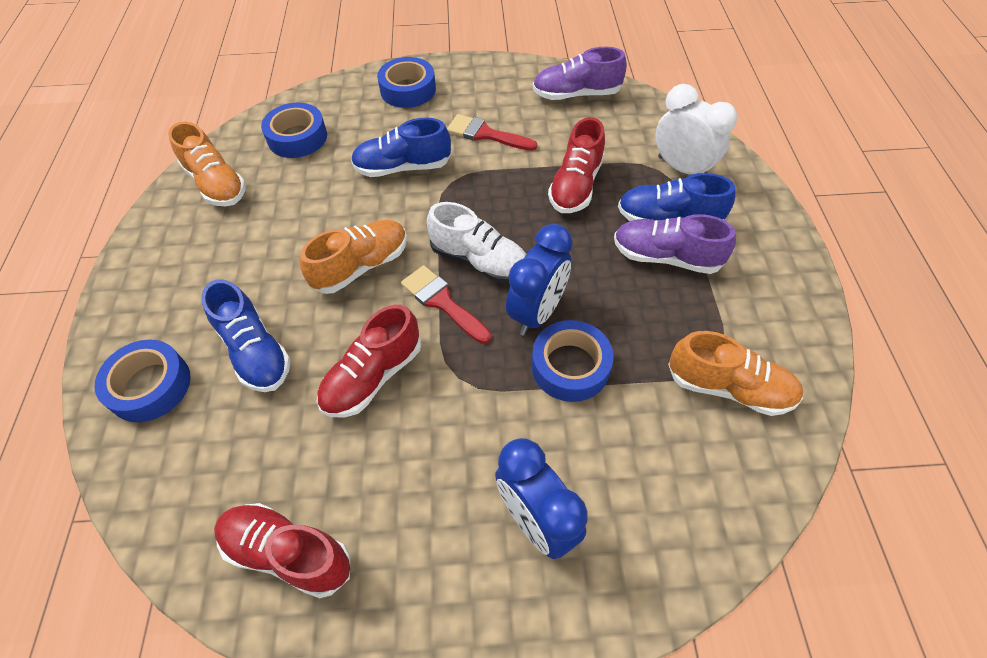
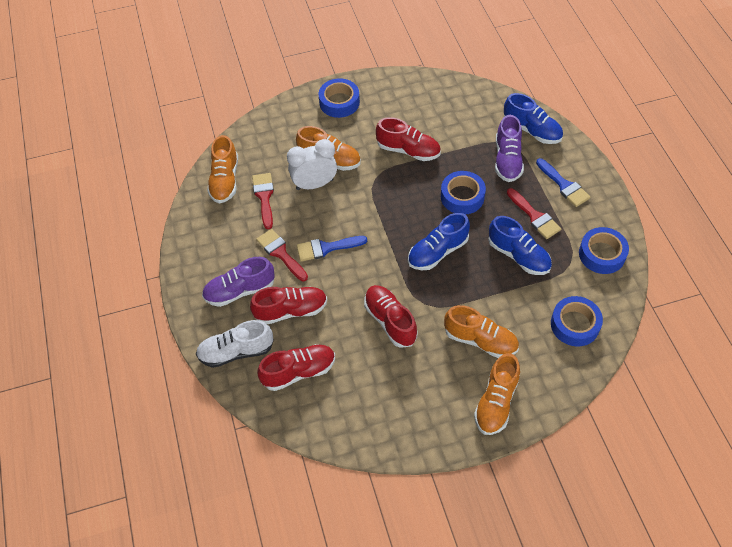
blue brush: 0 -> 2
blue clock: 2 -> 0
orange shoe: 3 -> 4
red brush: 2 -> 3
red shoe: 3 -> 4

